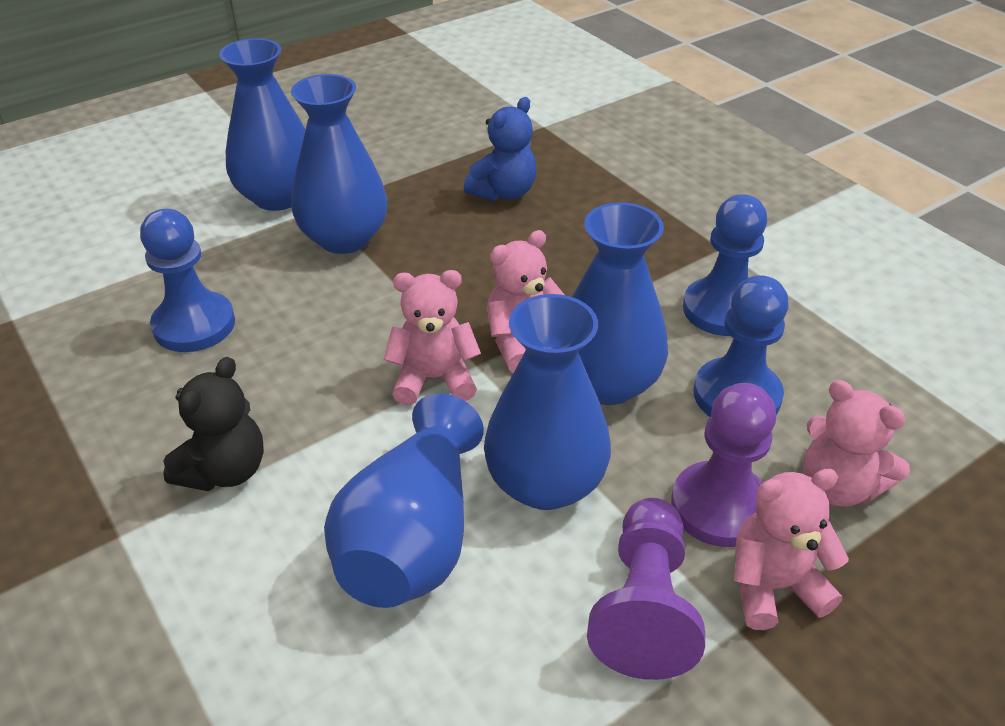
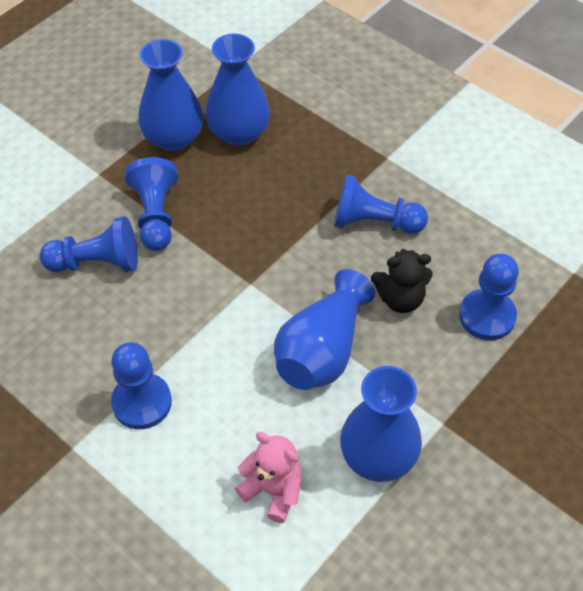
blue pawn: 3 -> 5
blue teddy bear: 1 -> 0
blue vase: 5 -> 4
pink teddy bear: 4 -> 1
purple pawn: 2 -> 0

